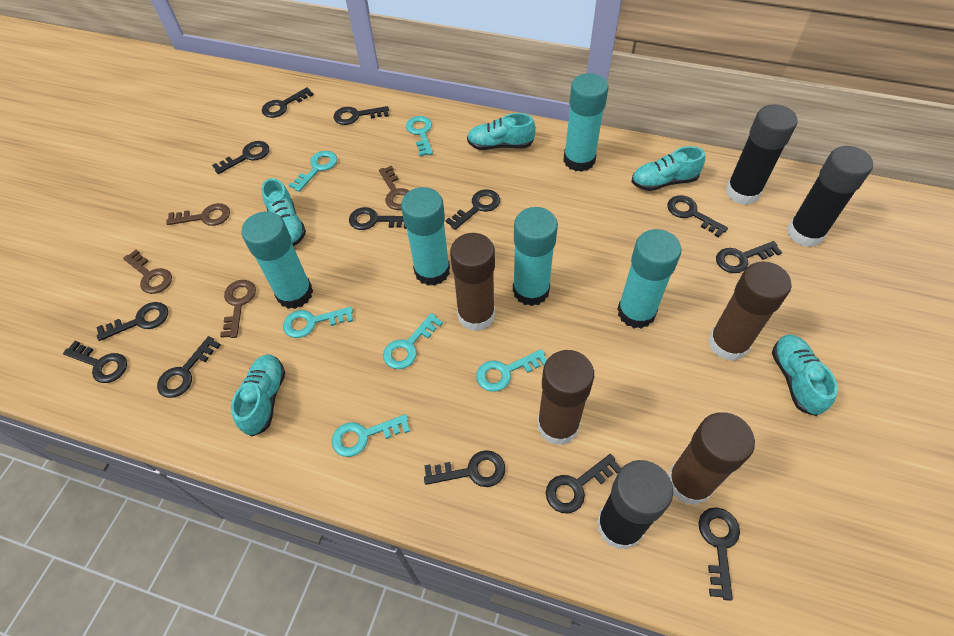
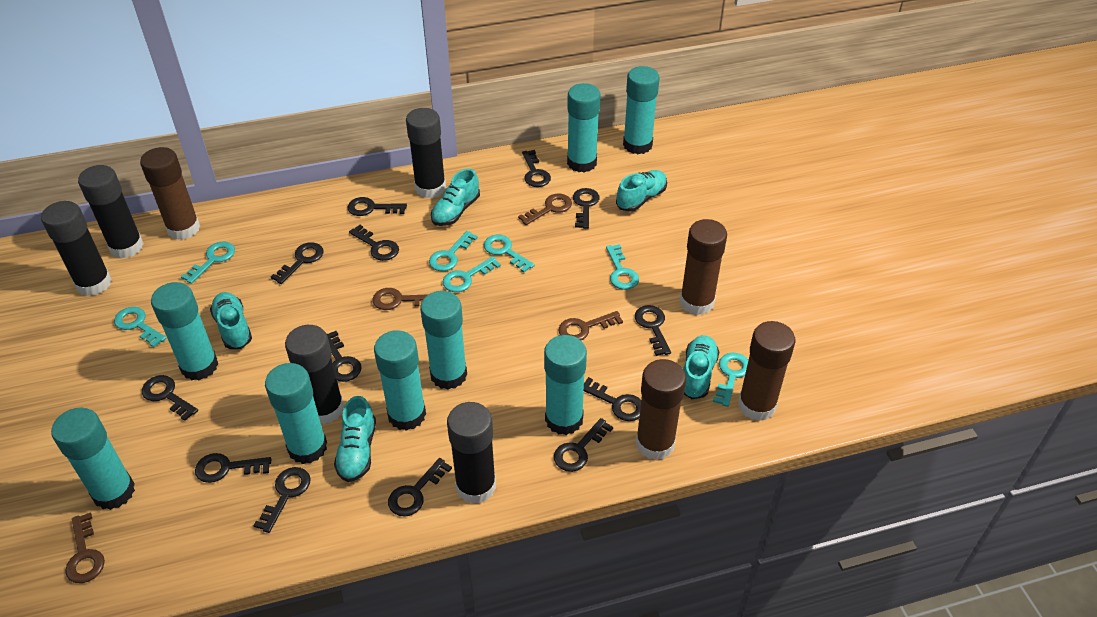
black glue stick: 3 -> 5
turquoise glue stick: 5 -> 8
turquoise key: 6 -> 7

